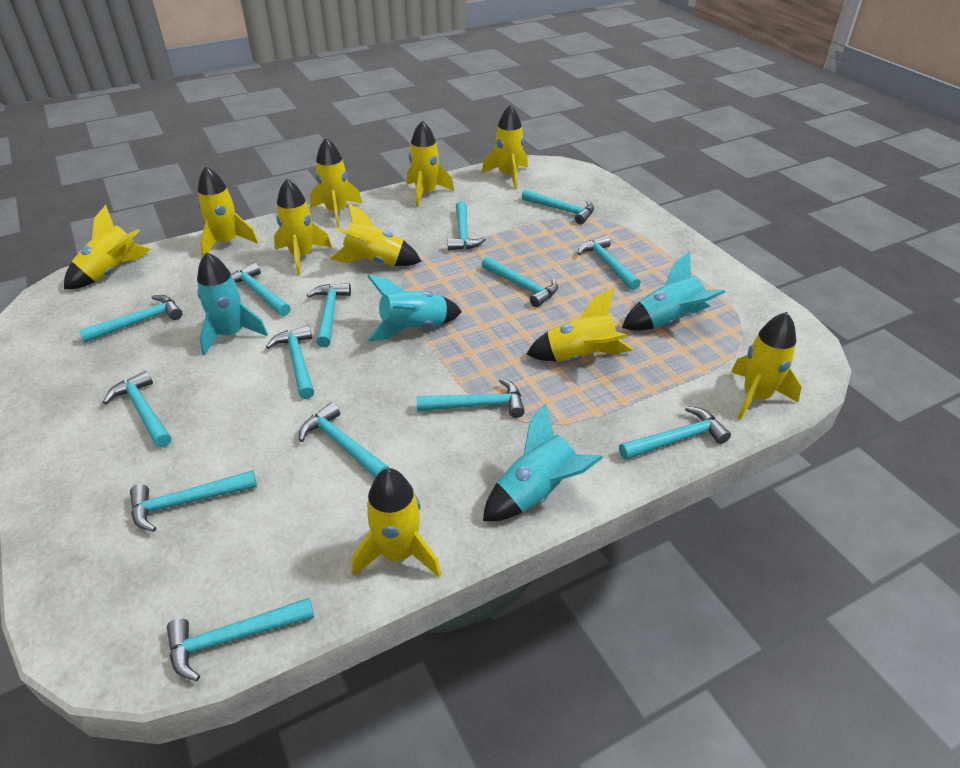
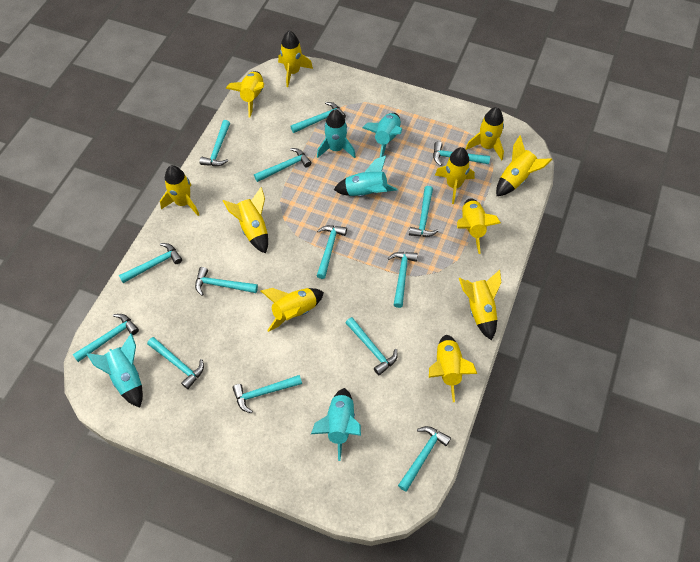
turquoise rocket: 4 -> 5
yellow rocket: 10 -> 11

